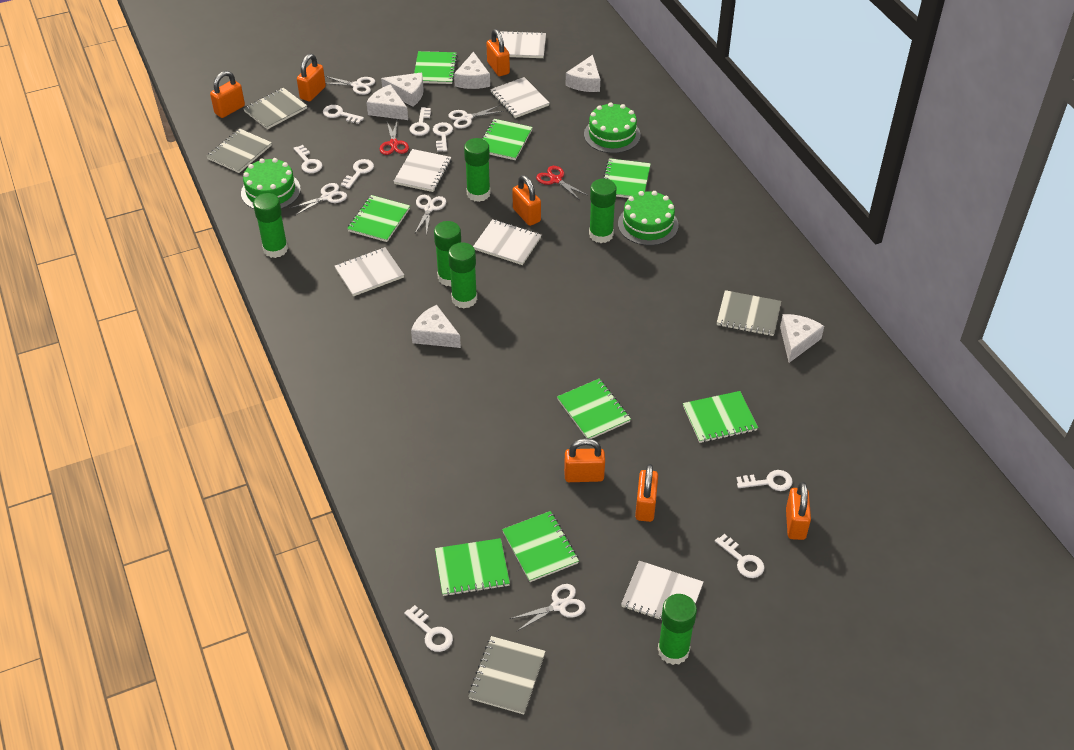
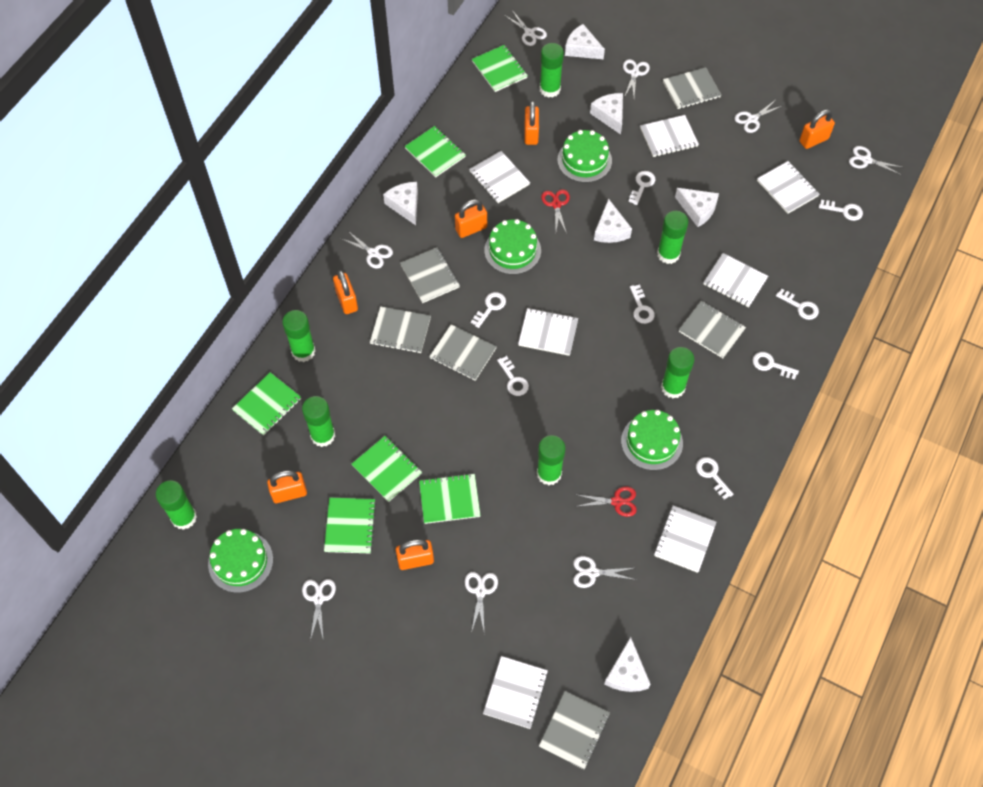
green cake: 3 -> 4
green glue stick: 6 -> 7
green notebook: 8 -> 6
grey notebook: 4 -> 6
orange padlock: 7 -> 6
white notebook: 6 -> 7
white scissors: 5 -> 8

